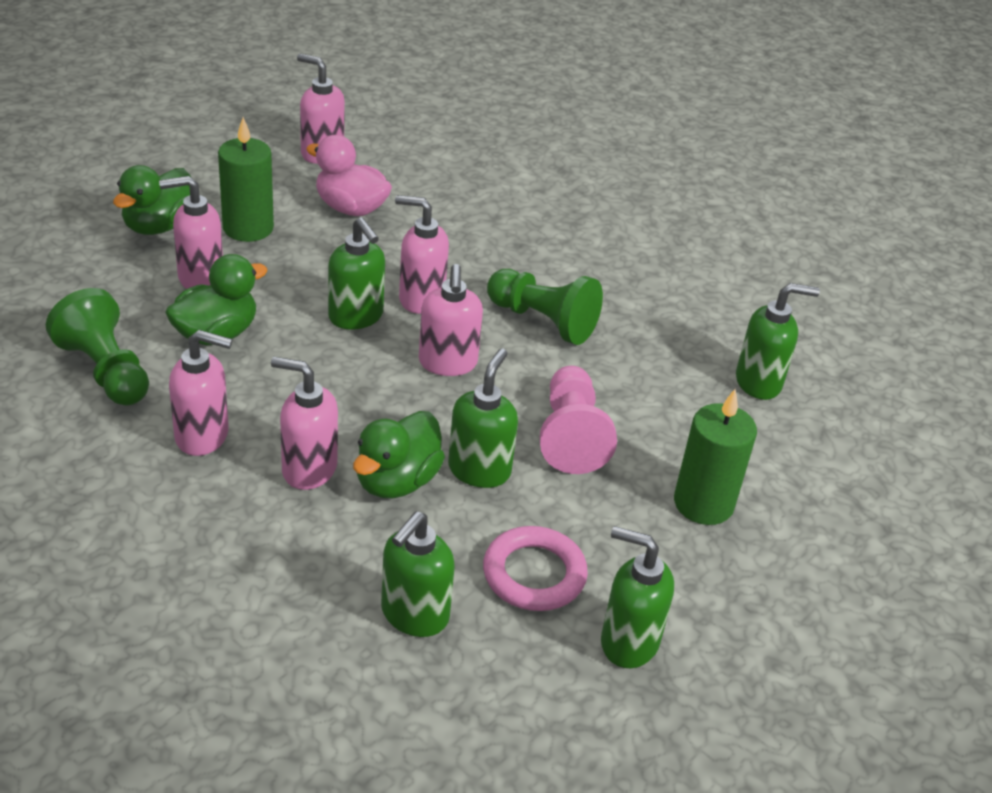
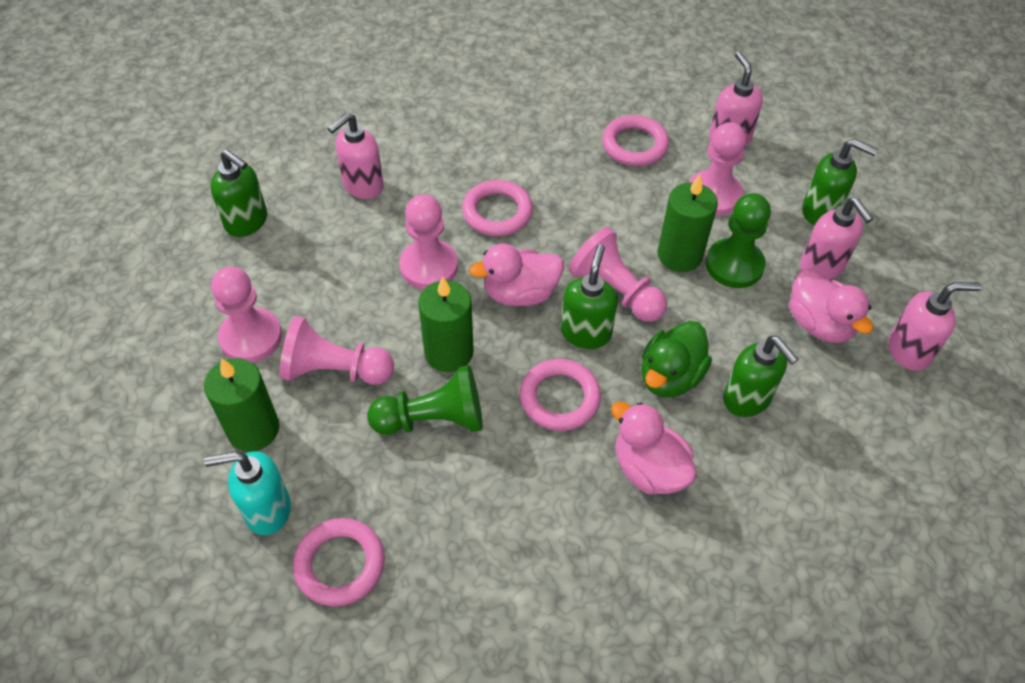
green candle: 2 -> 3
green duck: 3 -> 1
green soap dispenser: 5 -> 4
pink duck: 1 -> 3
pink pawn: 1 -> 5
pink ring: 1 -> 4
pink soap dispenser: 6 -> 4
turquoise soap dispenser: 0 -> 1

